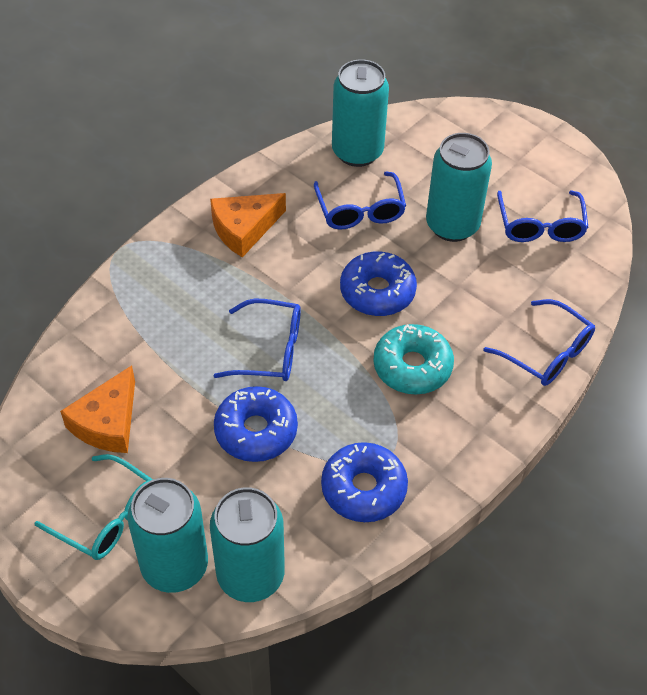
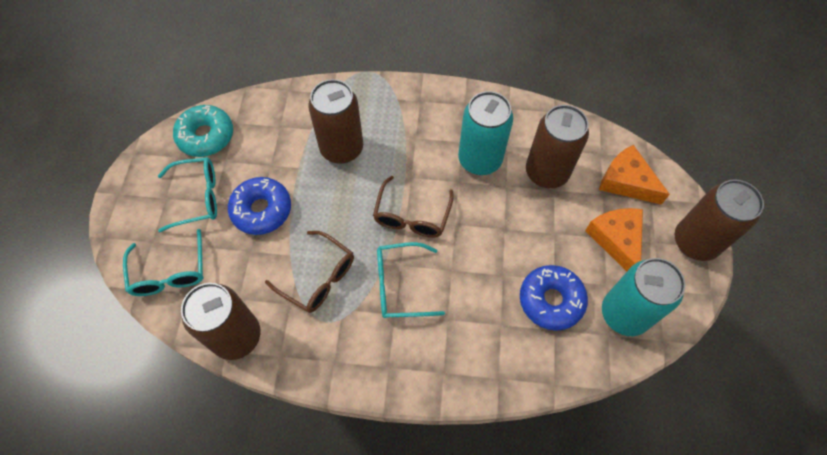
blue donut: 3 -> 2
blue glasses: 4 -> 0
brown can: 0 -> 4
brown glasses: 0 -> 2
turquoise can: 4 -> 2
turquoise glasses: 1 -> 3

